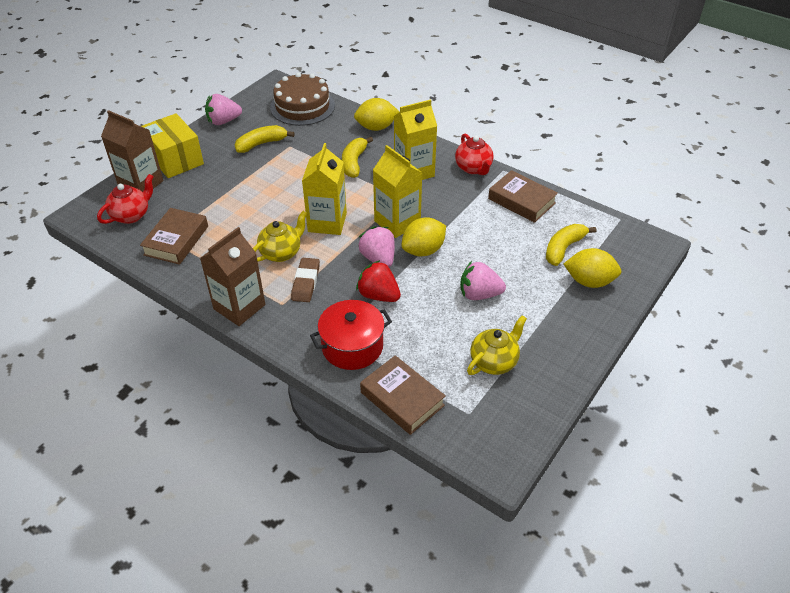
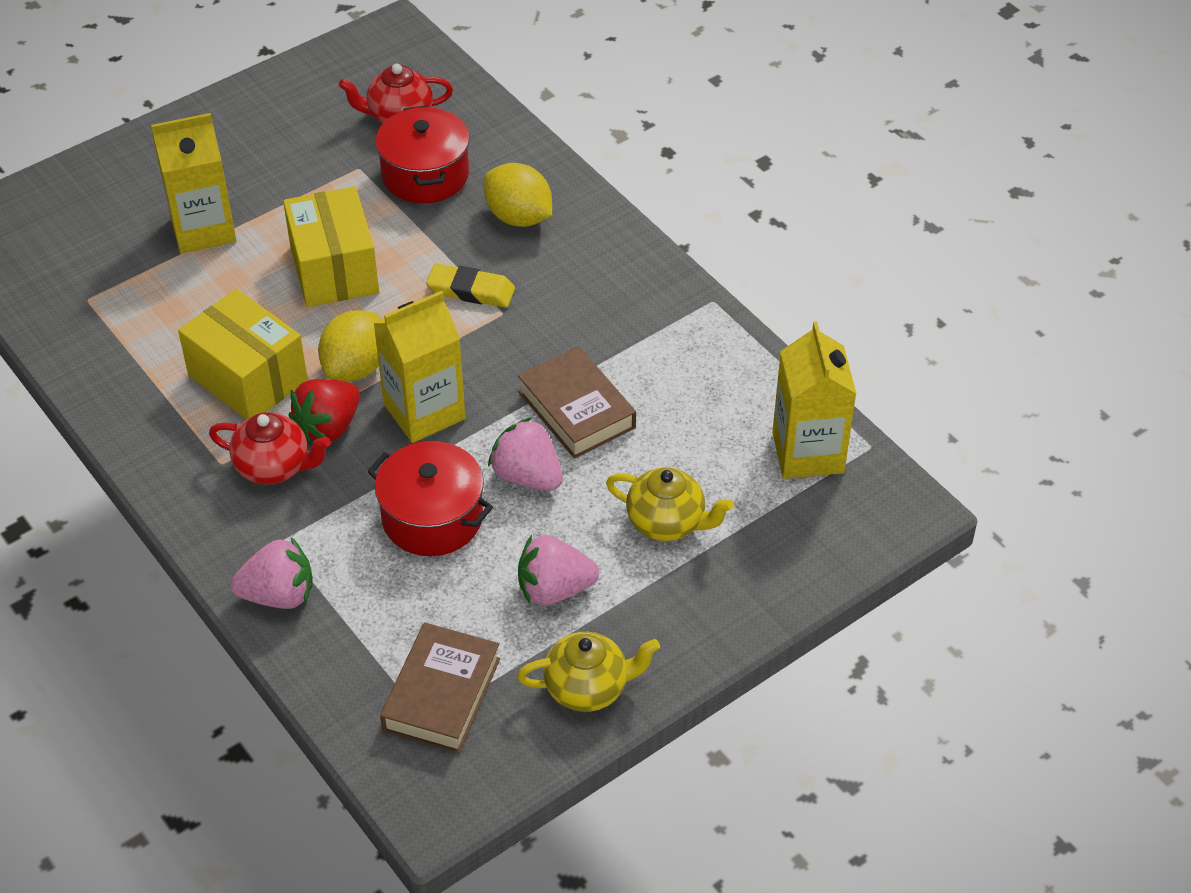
brown book: 3 -> 2
brown cake: 1 -> 0
brown carton: 2 -> 0
brown eraser: 1 -> 0
red pot: 1 -> 2
yellow banana: 3 -> 0
yellow box: 1 -> 2
yellow eraser: 0 -> 1
yellow lemon: 3 -> 2

